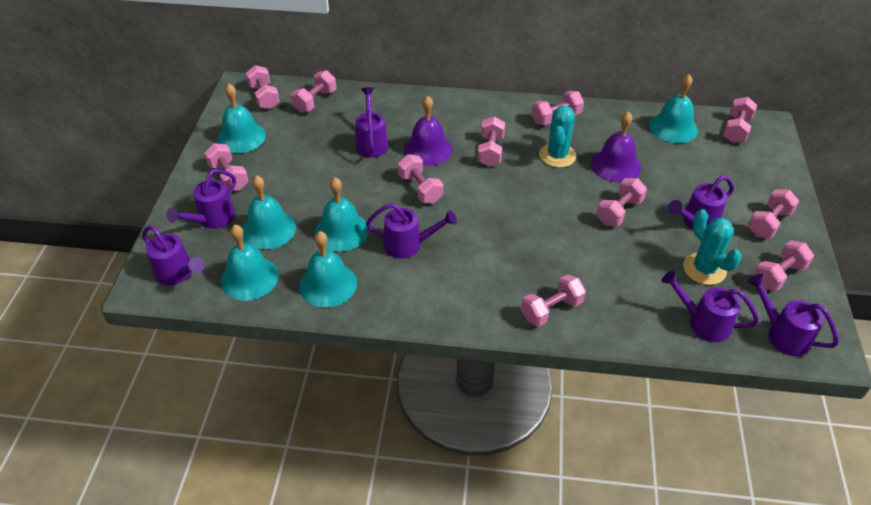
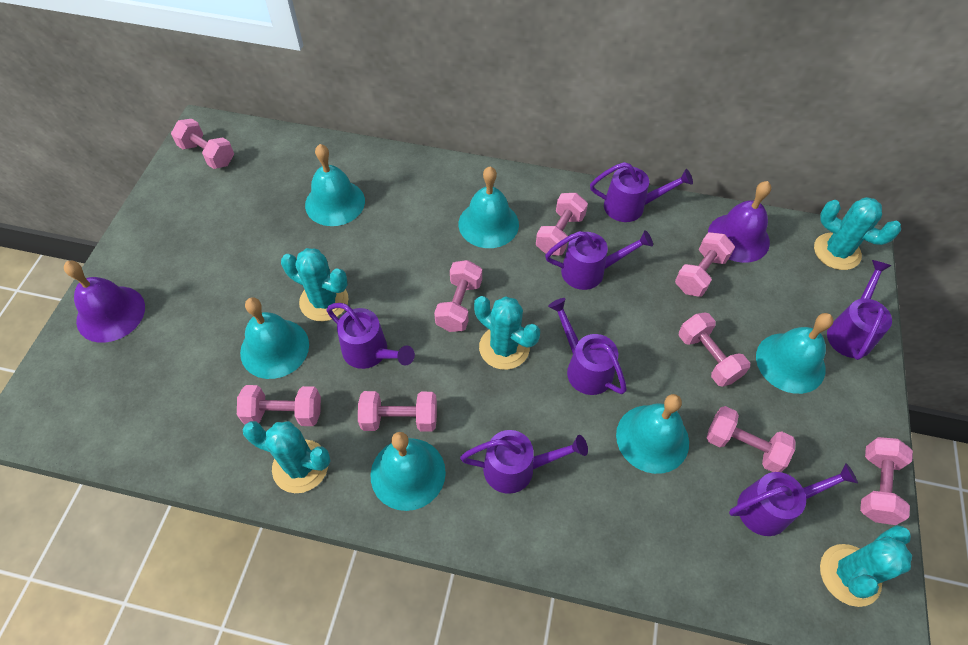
pink dumbbell: 11 -> 9
turquoise cactus: 2 -> 5

